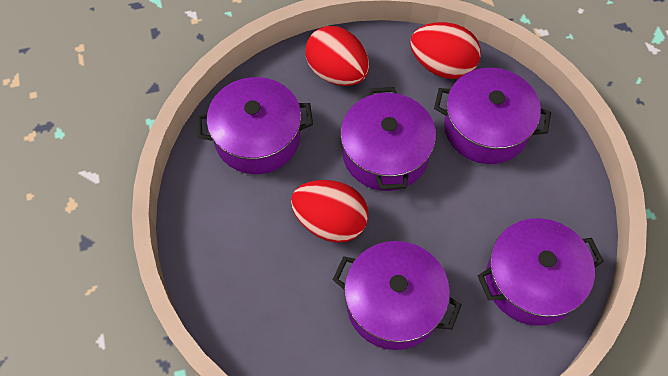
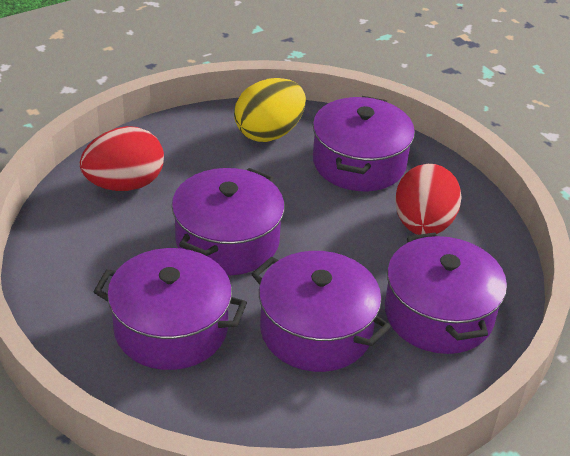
red egg: 3 -> 2
yellow egg: 0 -> 1

